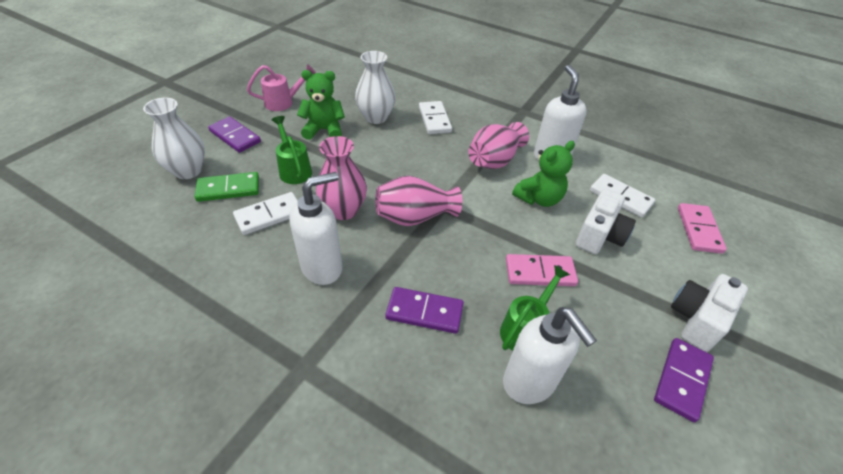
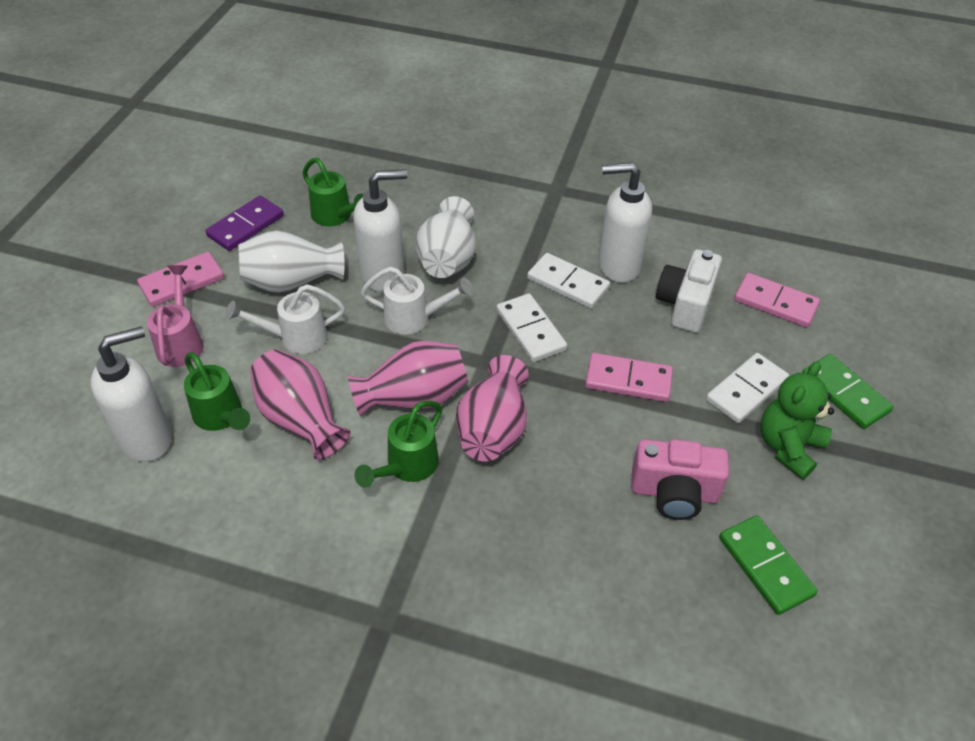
green domino: 1 -> 2
green teddy bear: 2 -> 1
green watering can: 2 -> 3
pink camera: 0 -> 1
pink domino: 2 -> 3
purple domino: 3 -> 1
white camera: 2 -> 1
white watering can: 0 -> 2

